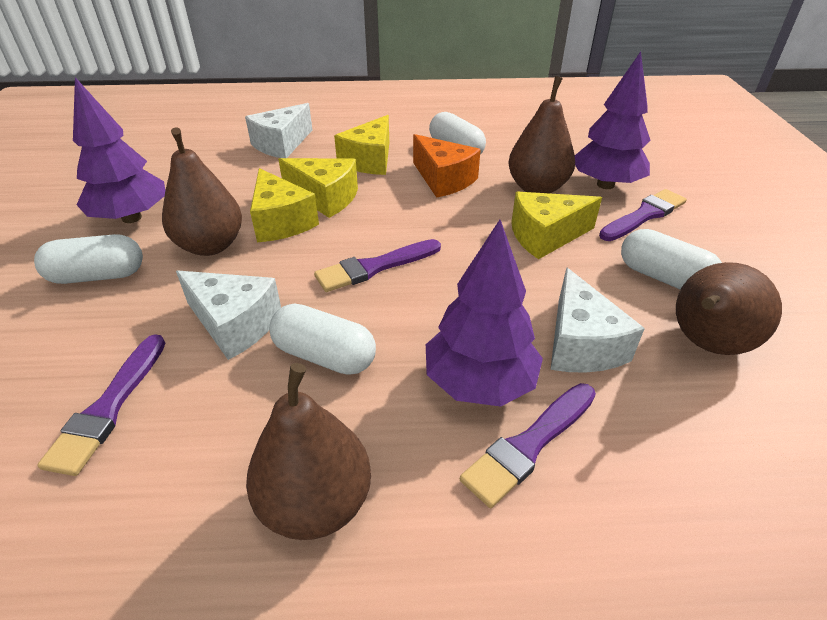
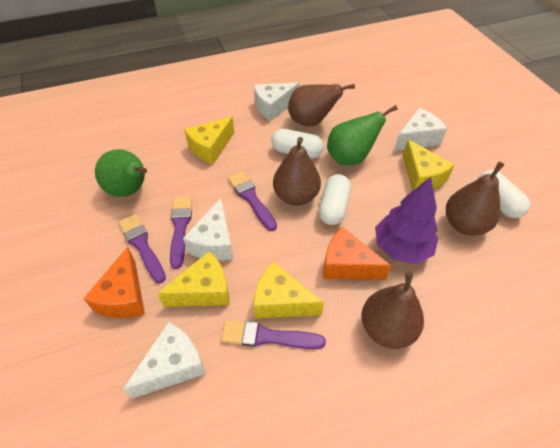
green pear: 0 -> 2
orange cheese: 1 -> 2
purple tree: 3 -> 1
white capsule: 4 -> 3
white cheese: 3 -> 4

